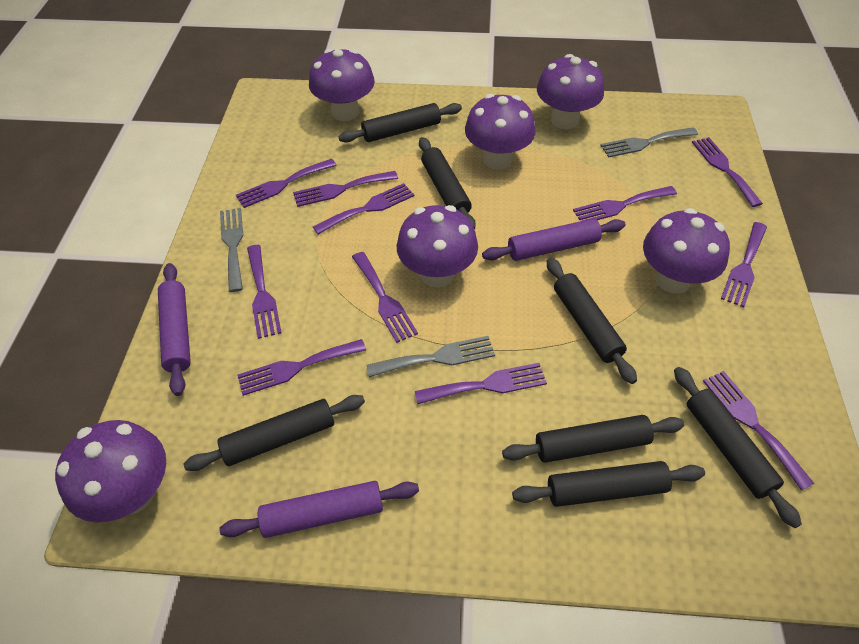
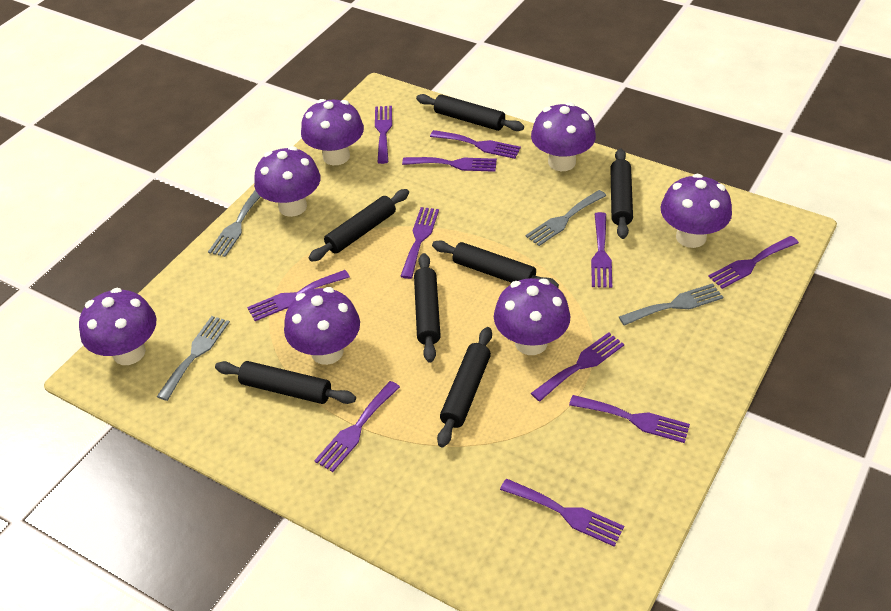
grey fork: 3 -> 4
purple mushroom: 6 -> 7
purple rolling pin: 3 -> 0

